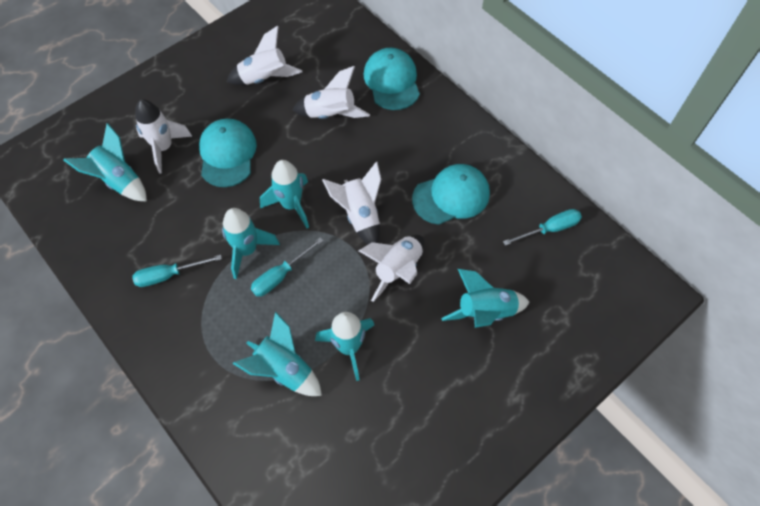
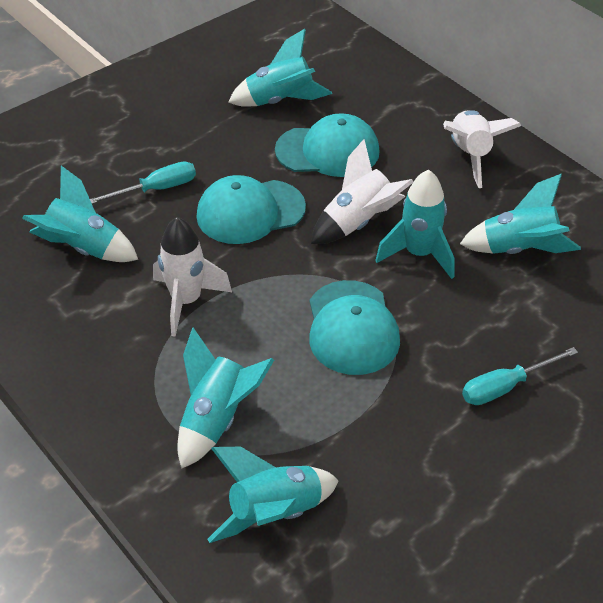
turquoise screwdriver: 3 -> 2
white rocket: 5 -> 3

